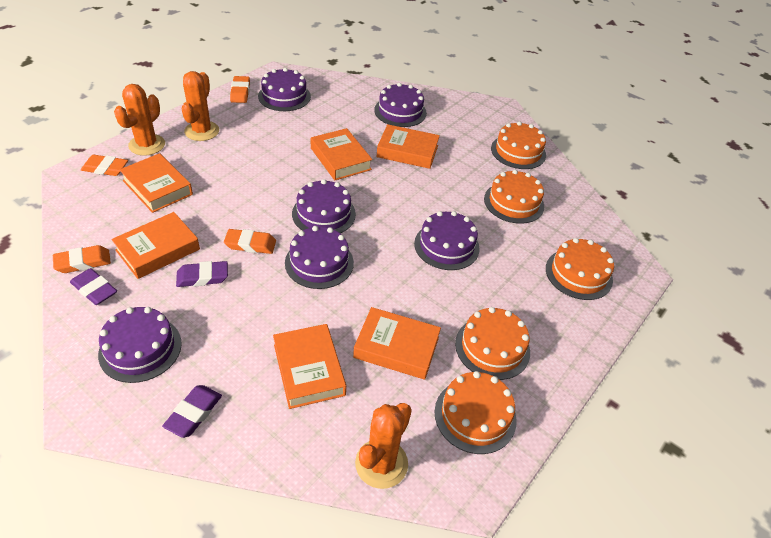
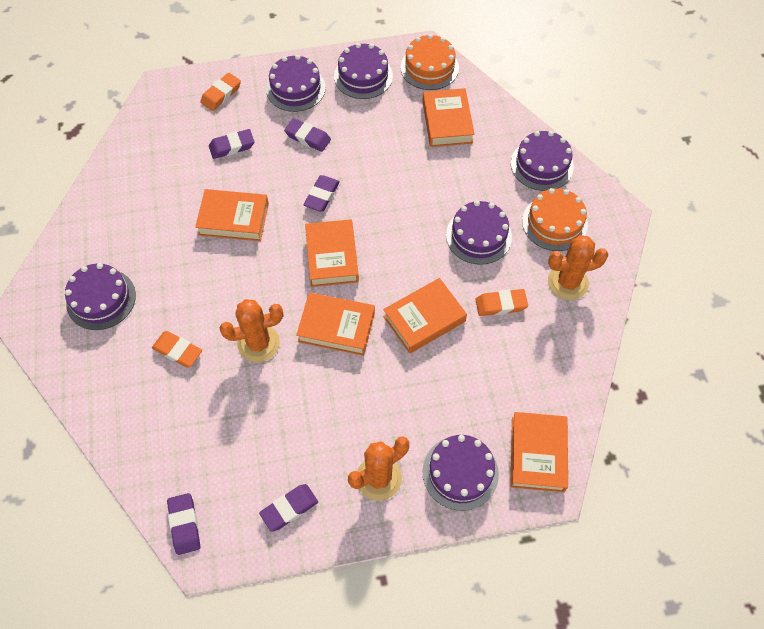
orange cake: 5 -> 2
orange eraser: 4 -> 3
purple eraser: 3 -> 5

